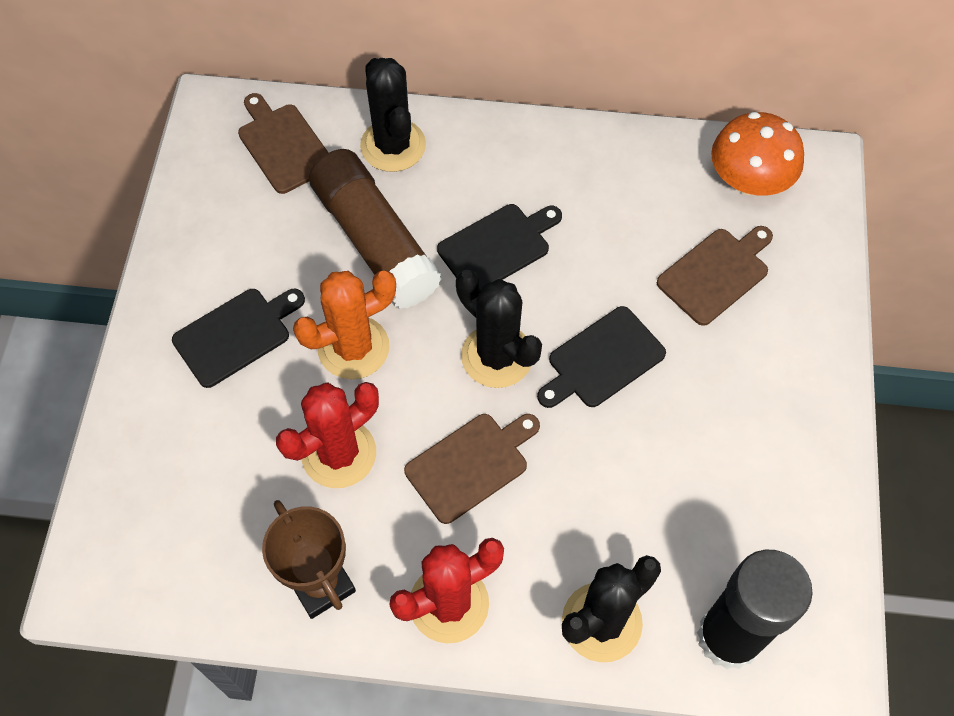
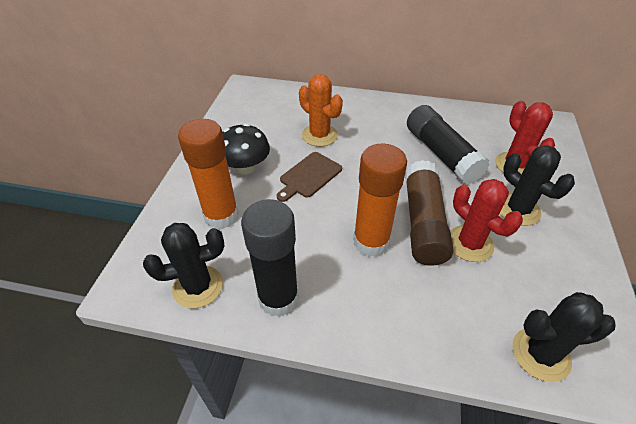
black cutting board: 3 -> 0
black glue stick: 1 -> 2
black mushroom: 0 -> 1
brown cutting board: 3 -> 1
brown trophy: 1 -> 0
orange glue stick: 0 -> 2
orange mushroom: 1 -> 0

